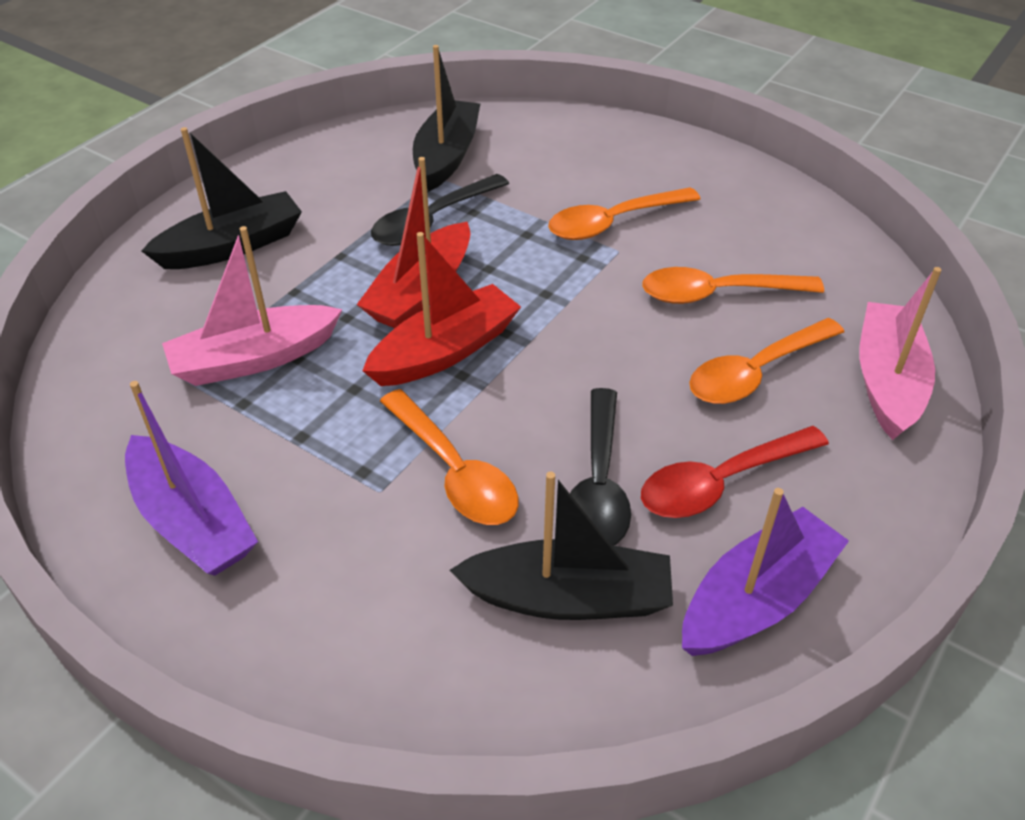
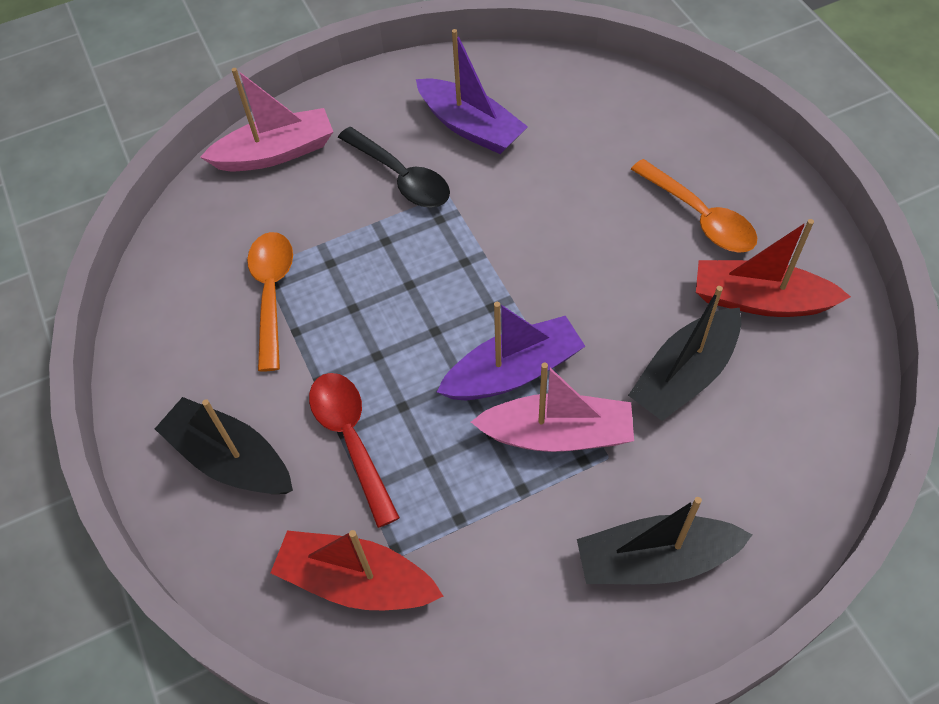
black spoon: 2 -> 1
orange spoon: 4 -> 2

